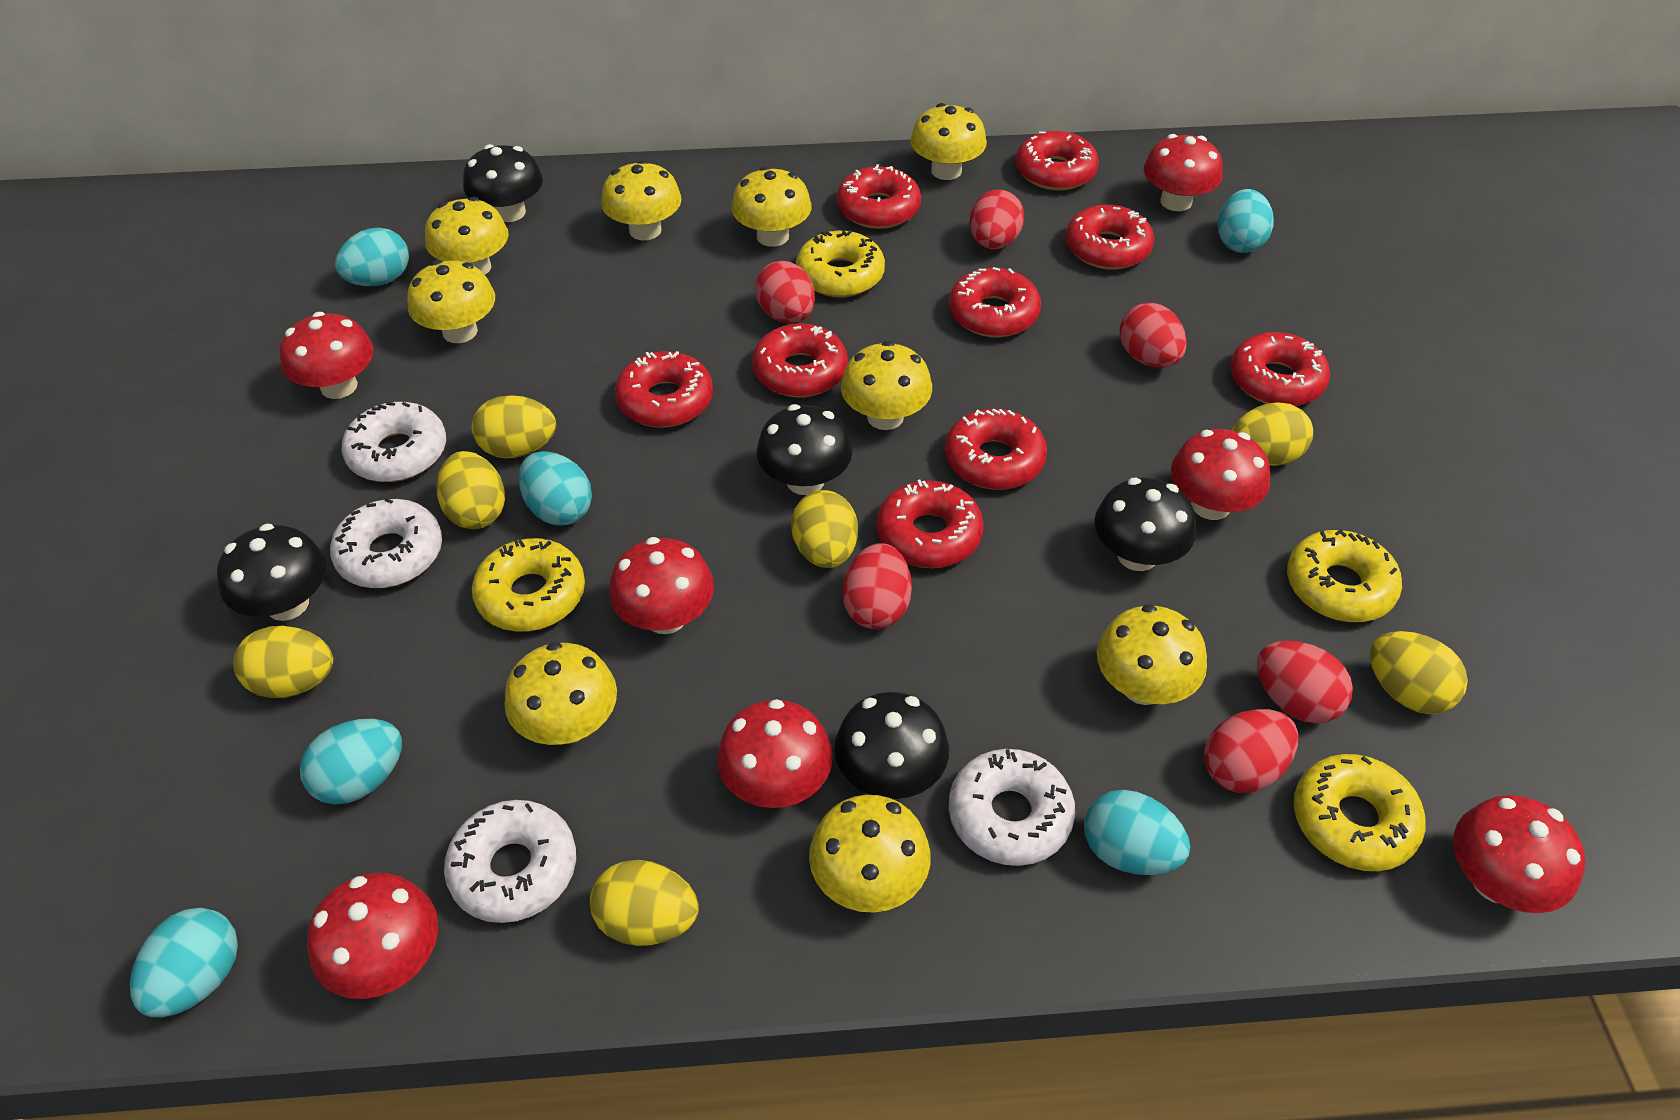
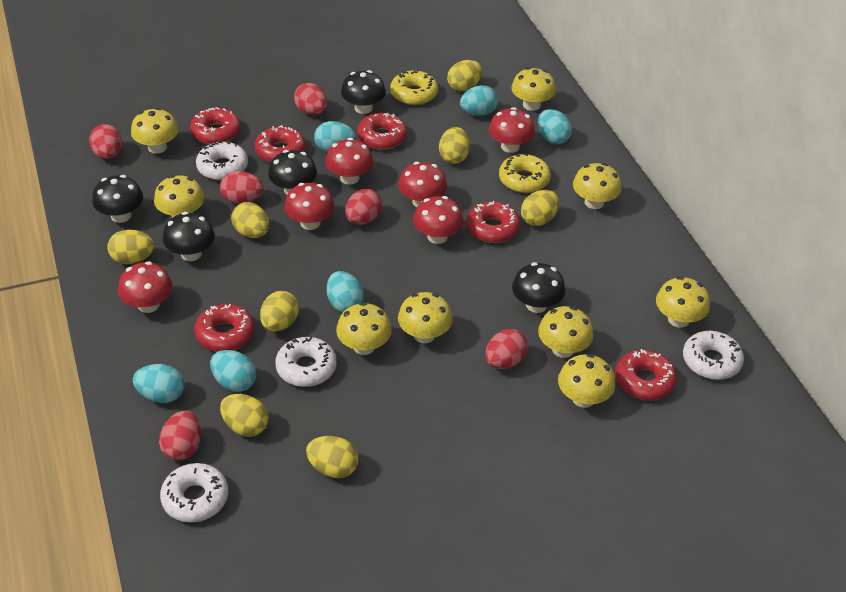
red donut: 9 -> 6
red mushroom: 7 -> 6
yellow donut: 4 -> 2
yellow egg: 7 -> 8

